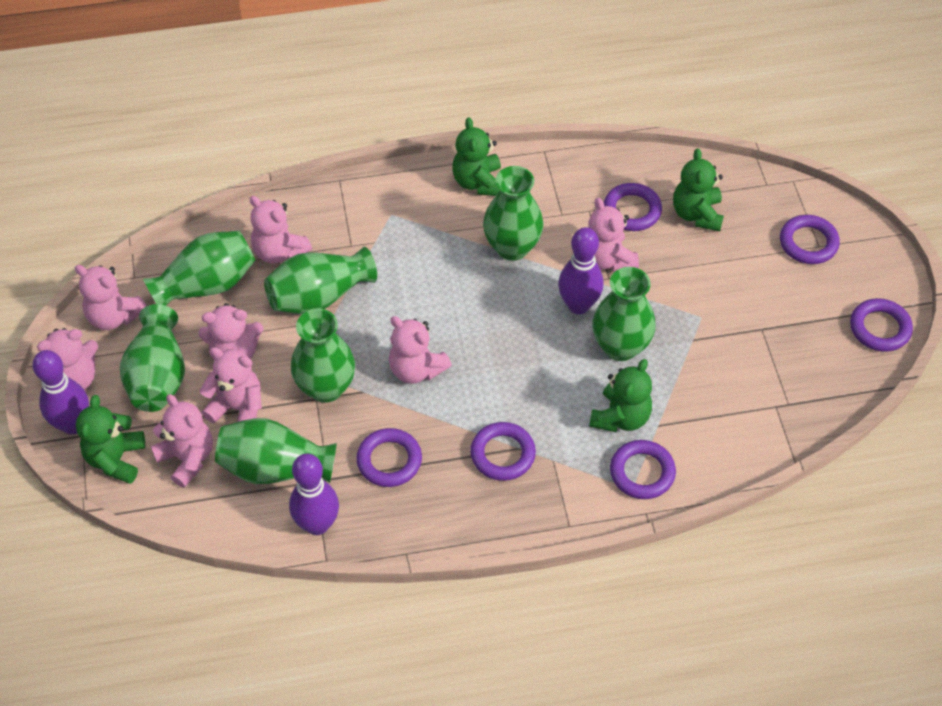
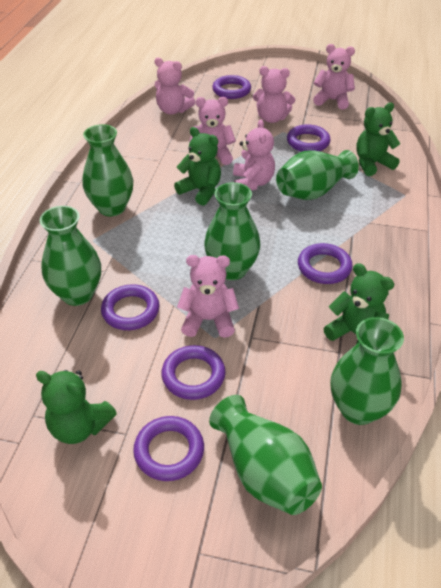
green vase: 7 -> 6
pink teddy bear: 8 -> 6
purple bowling pin: 3 -> 0

